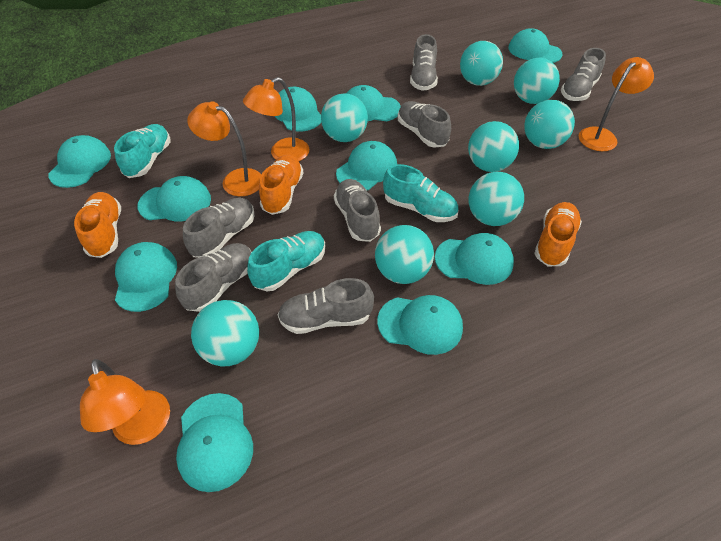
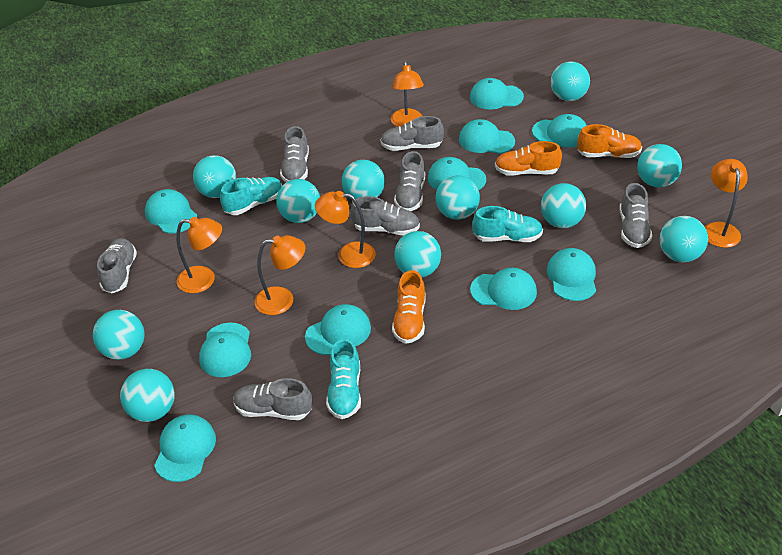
orange lamp: 4 -> 5
turquoise ball: 8 -> 11

